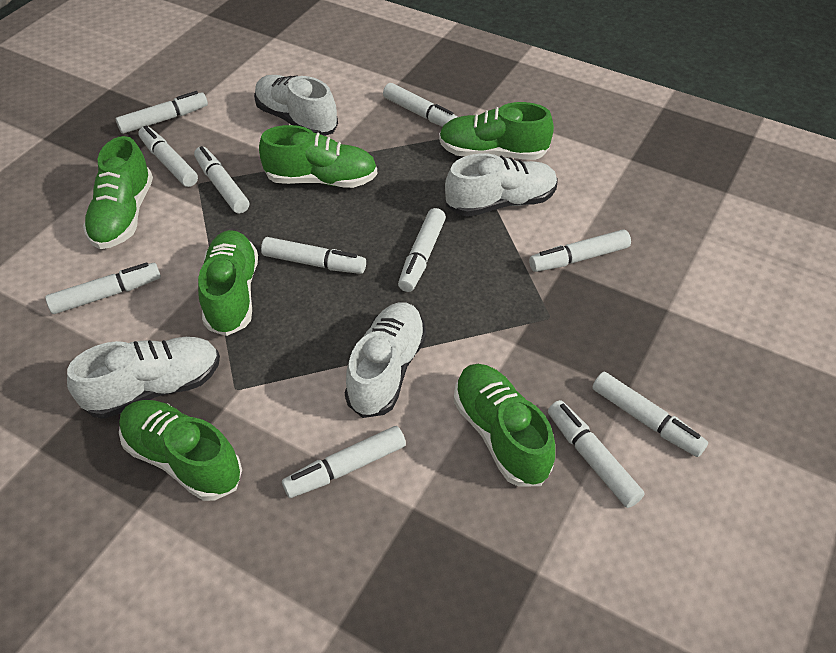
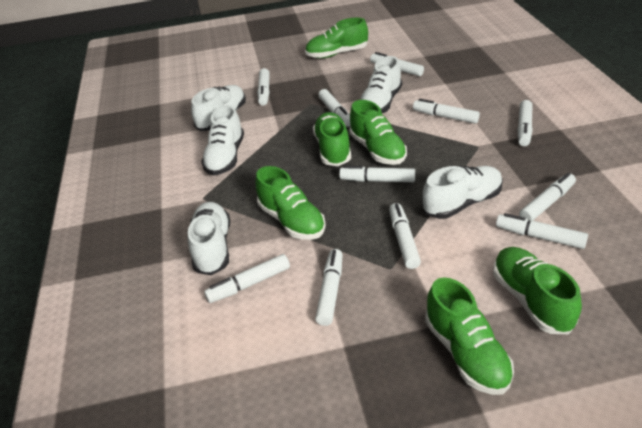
white shoe: 4 -> 5

